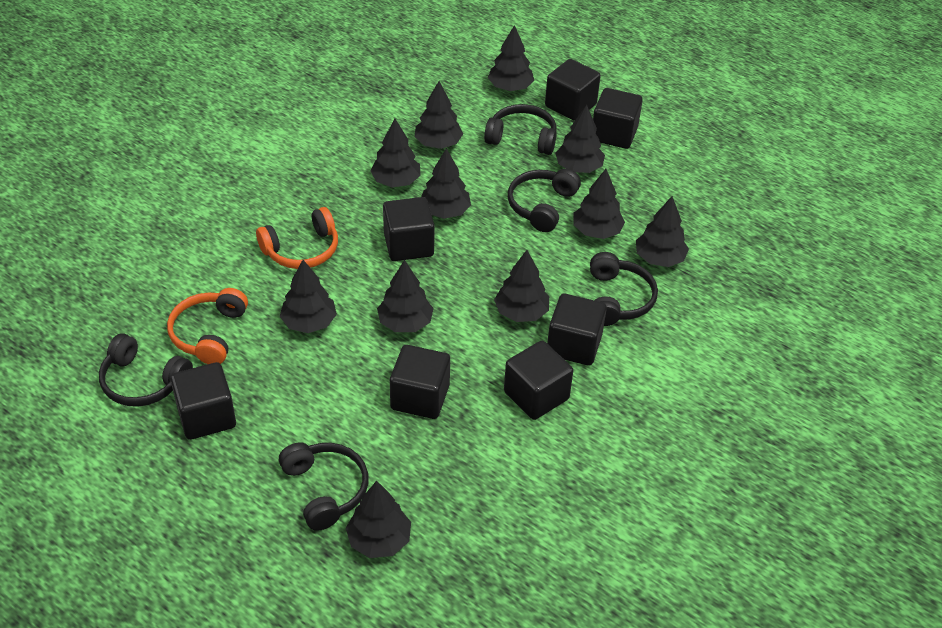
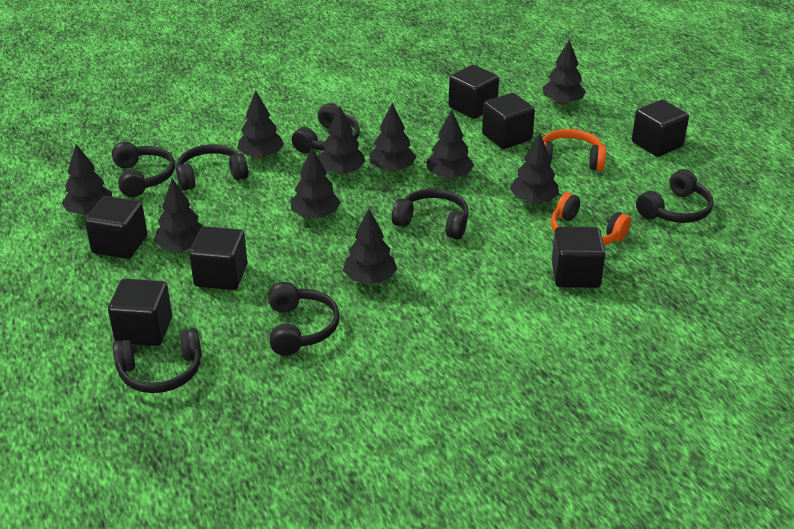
black headphones: 5 -> 7
black tree: 11 -> 10

